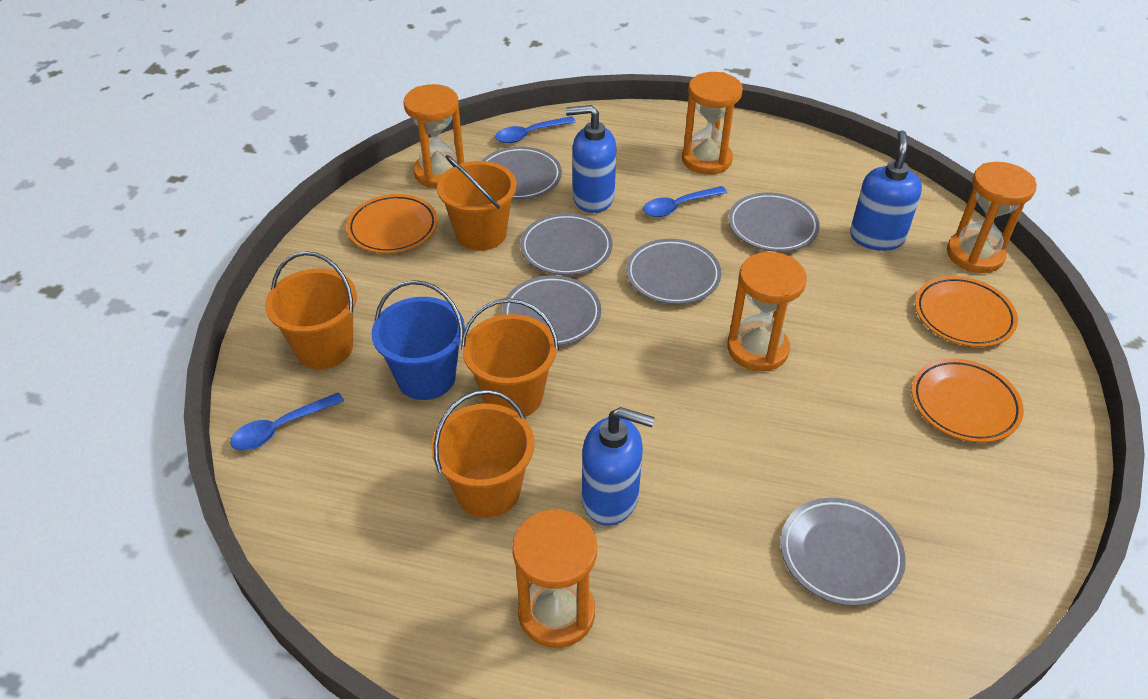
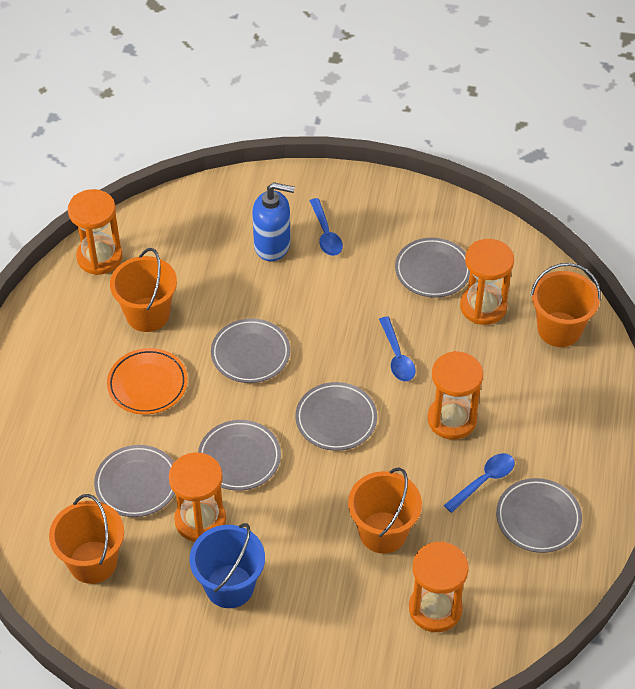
blue soap dispenser: 3 -> 1
orange plate: 3 -> 1

